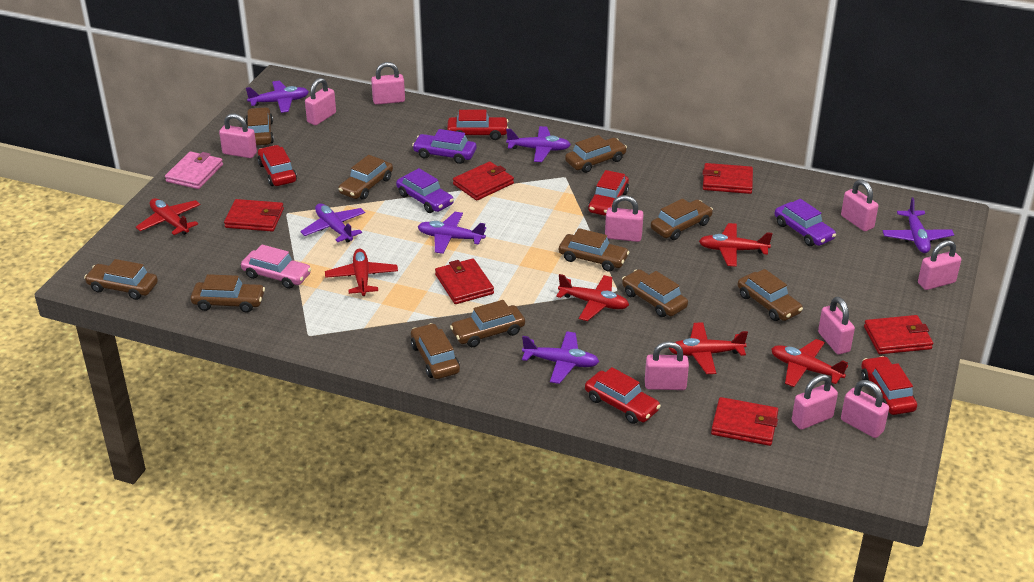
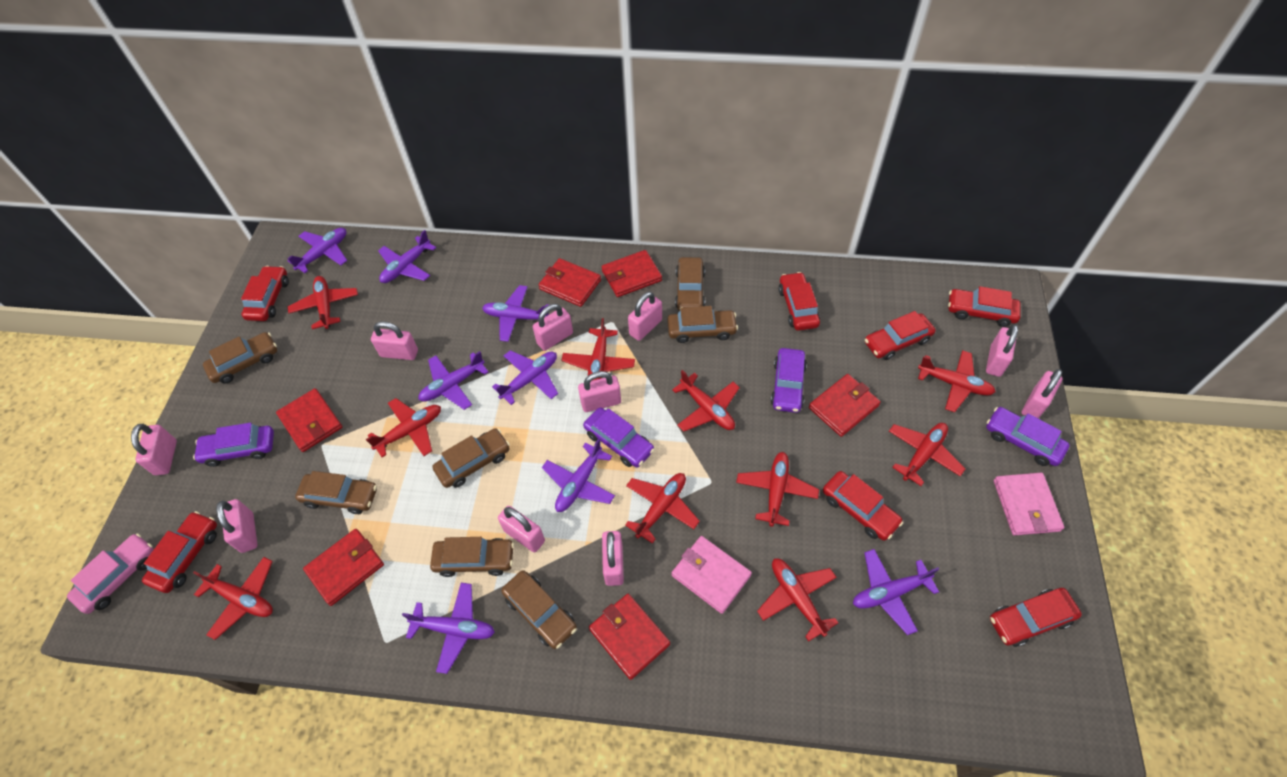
brown car: 11 -> 7
pink wallet: 1 -> 2
purple car: 3 -> 4
purple plane: 6 -> 8
red car: 5 -> 7
red plane: 6 -> 10

